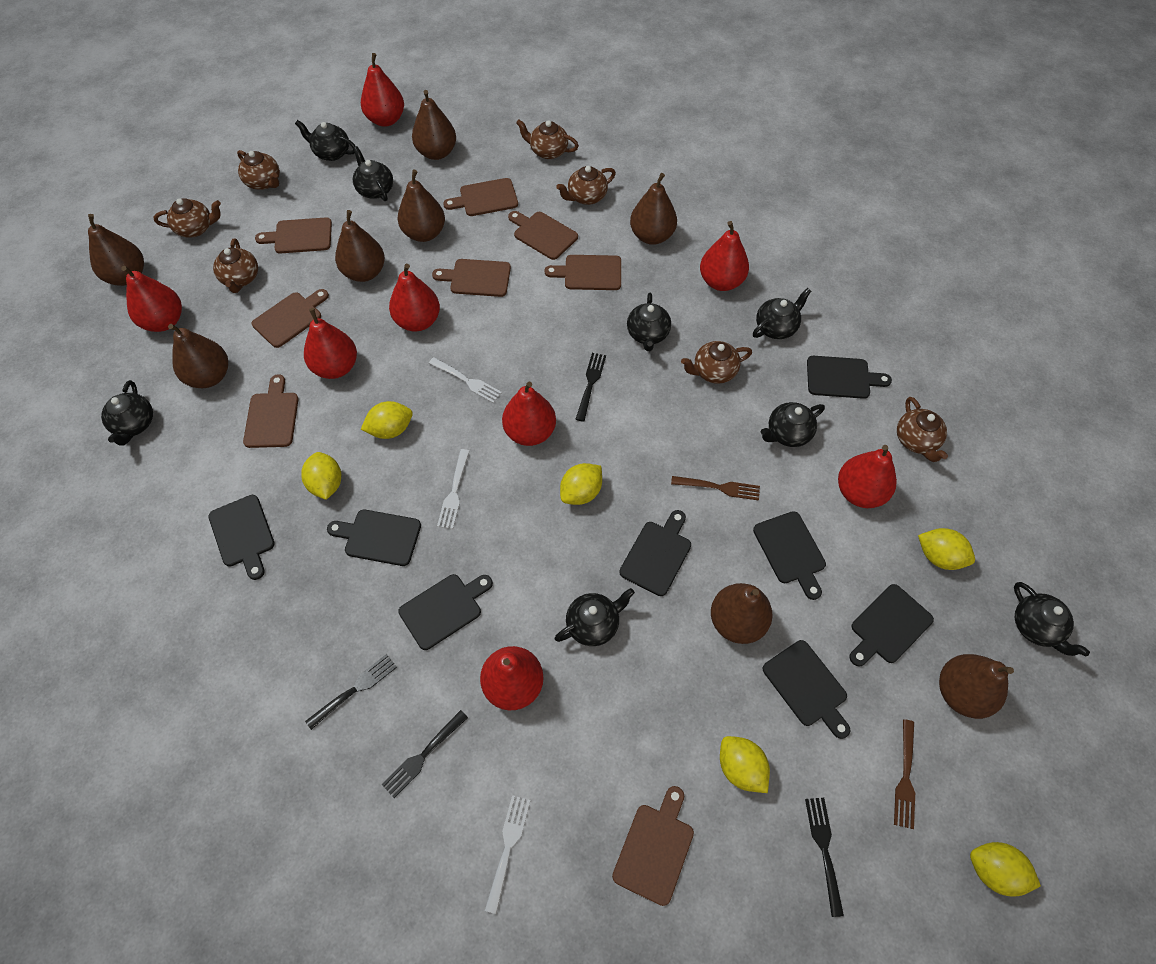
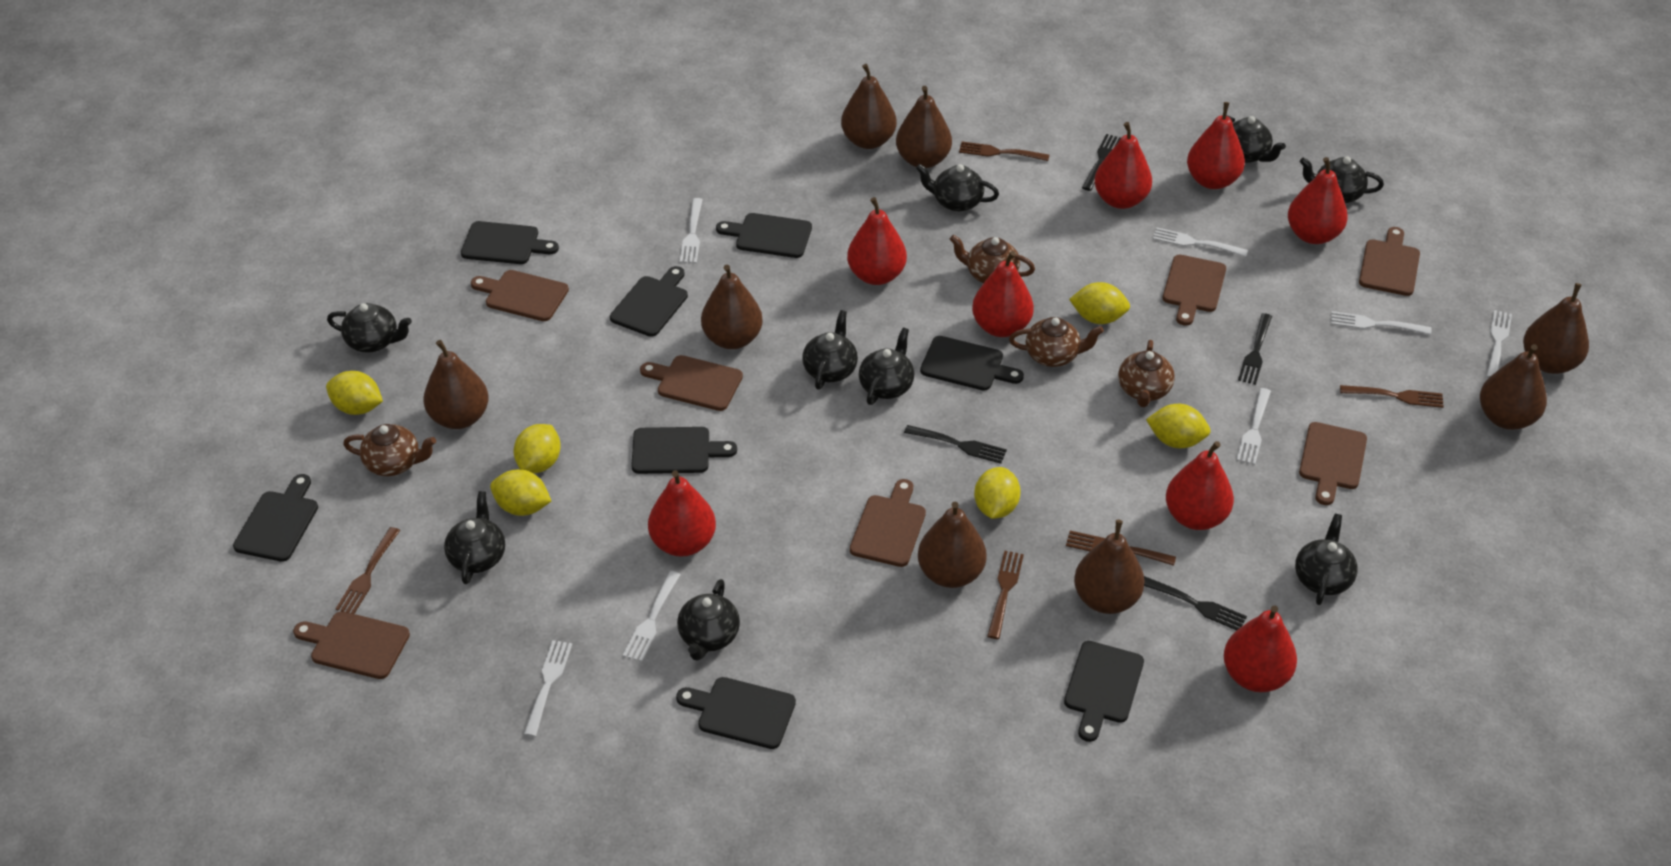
black teapot: 8 -> 9
brown cutting board: 8 -> 7
brown fork: 2 -> 5
brown teapot: 7 -> 4
white fork: 3 -> 7

